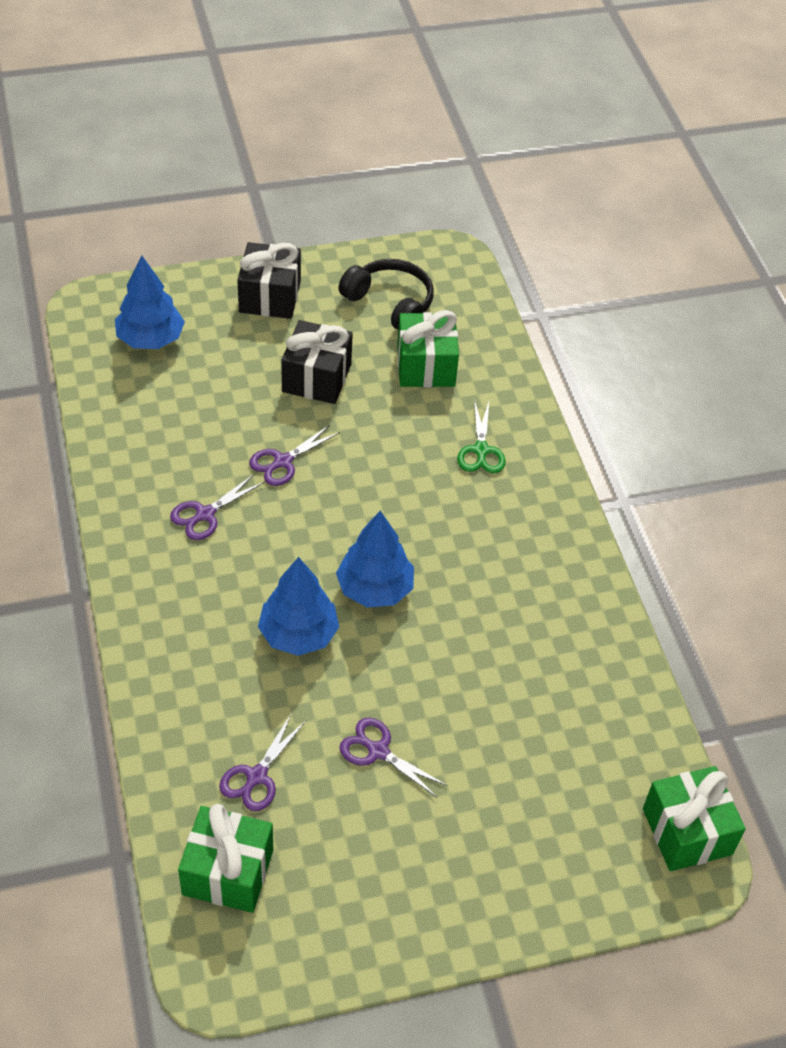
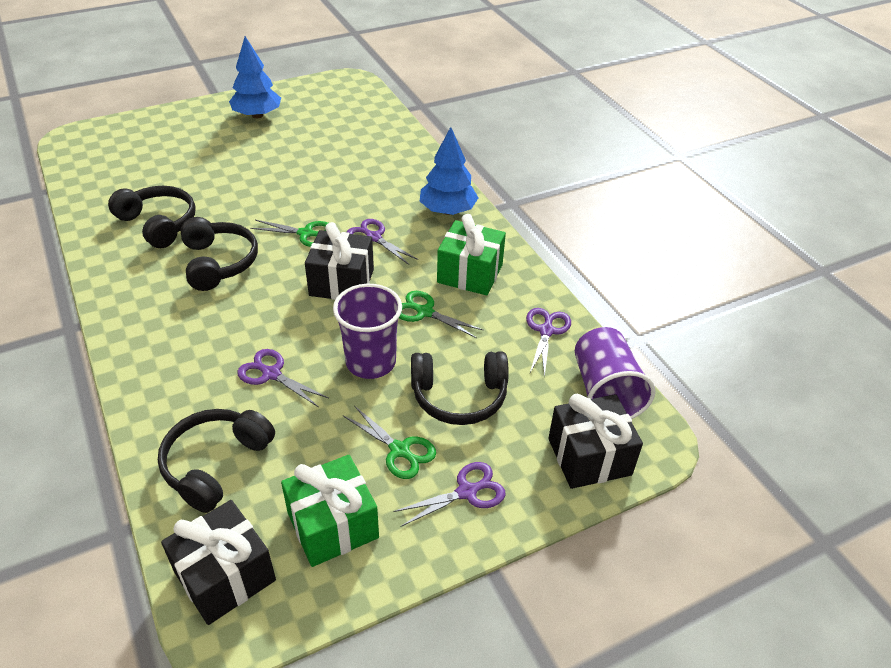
black gift: 2 -> 3
black headphones: 1 -> 4
blue tree: 3 -> 2
green gift: 3 -> 2
green scissors: 1 -> 3
purple cup: 0 -> 2

